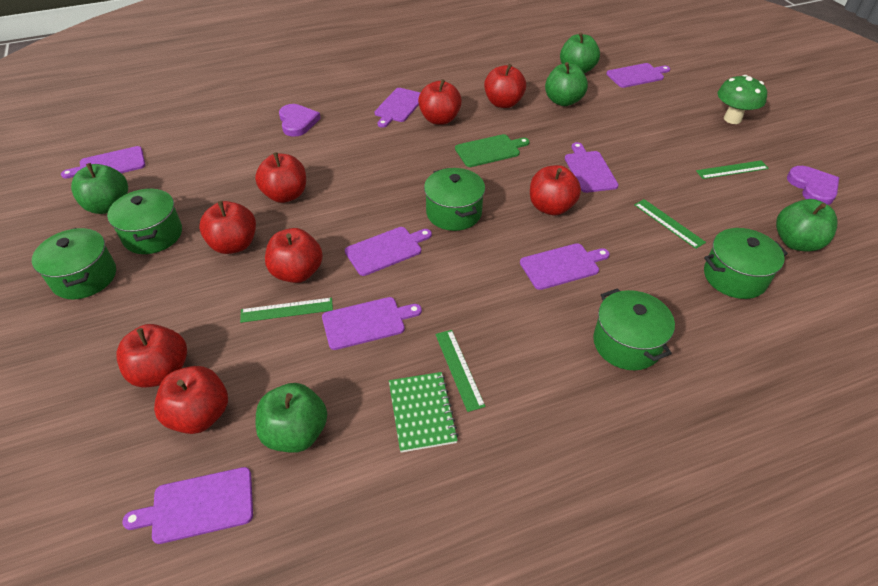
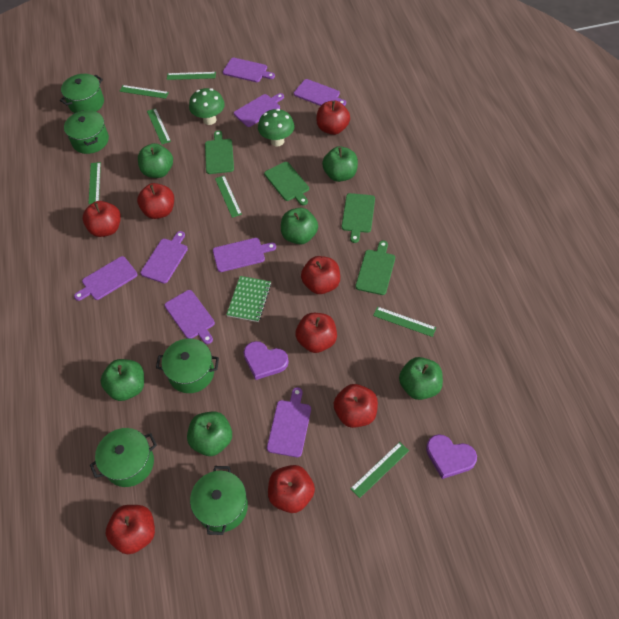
green apple: 5 -> 6
green cutting board: 1 -> 4
green mushroom: 1 -> 2
green ruler: 4 -> 7

